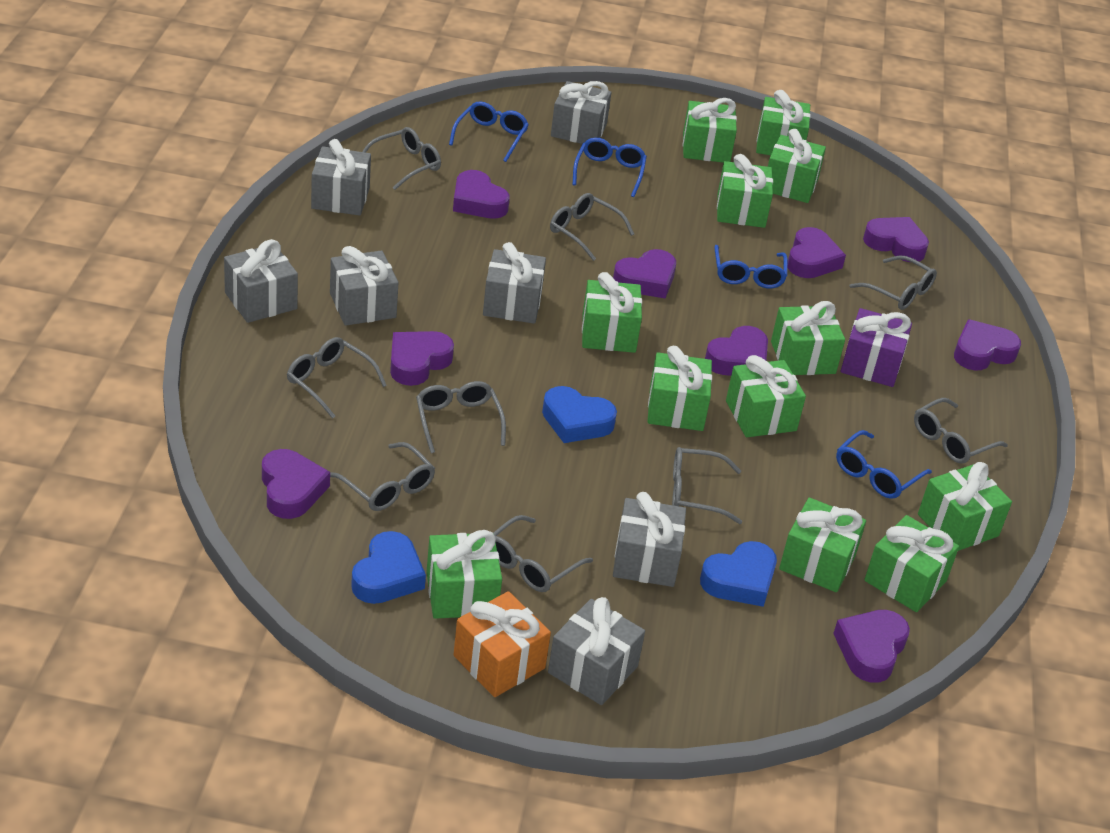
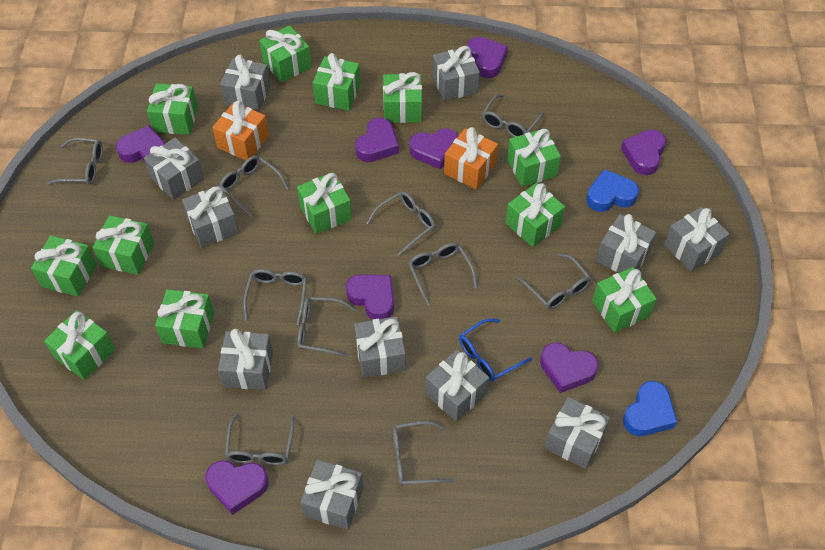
blue glasses: 4 -> 1
blue heart: 3 -> 2
grey gift: 7 -> 11
grey glasses: 9 -> 10
orange gift: 1 -> 2
purple gift: 1 -> 0
purple heart: 9 -> 8

